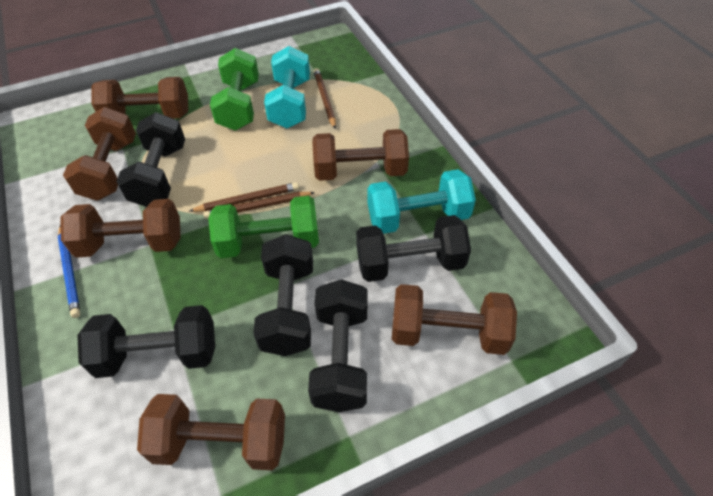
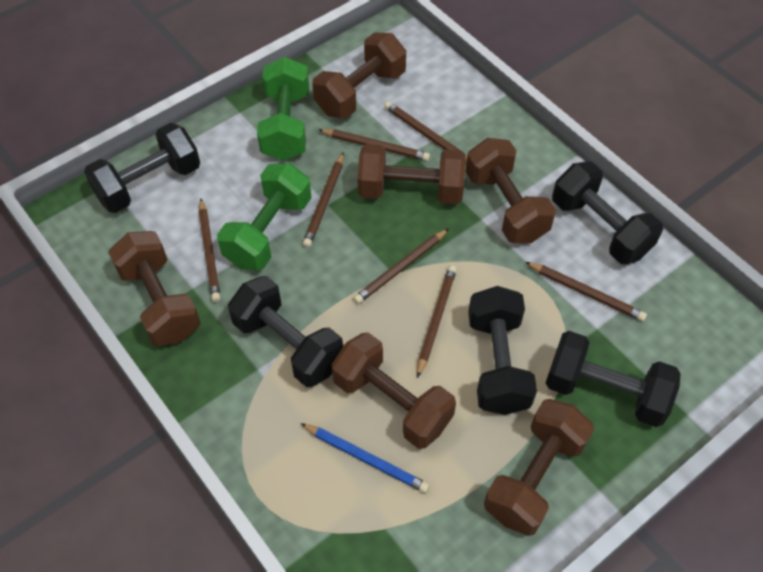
brown pencil: 3 -> 7
turquoise dumbbell: 2 -> 0

